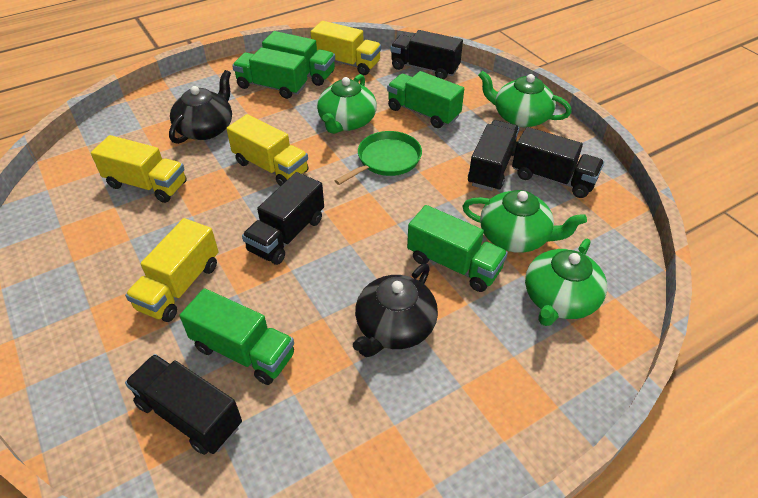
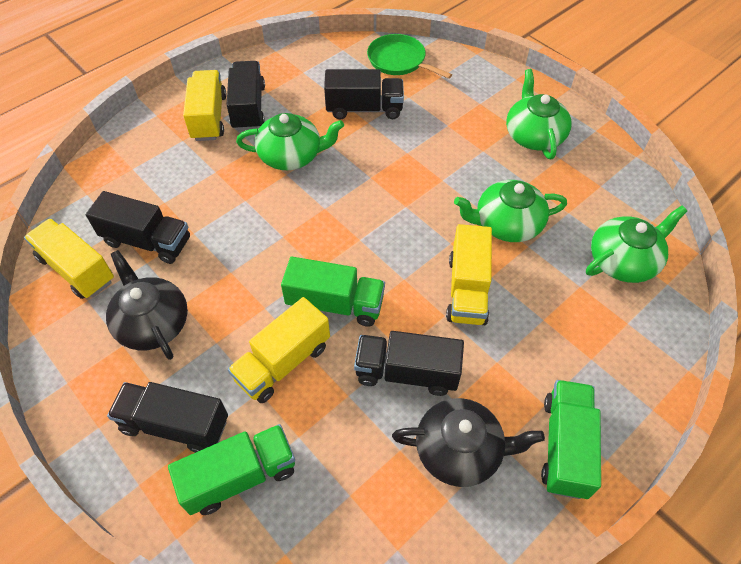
green truck: 5 -> 3

